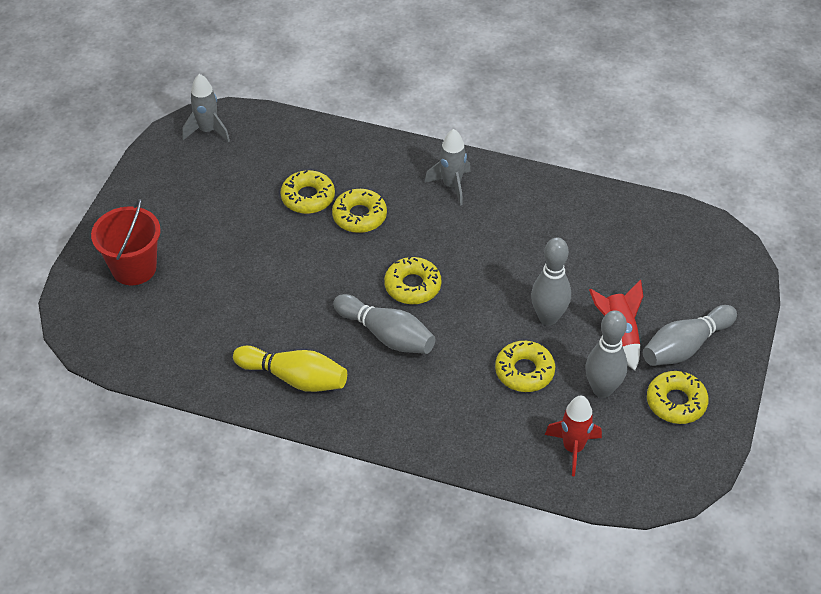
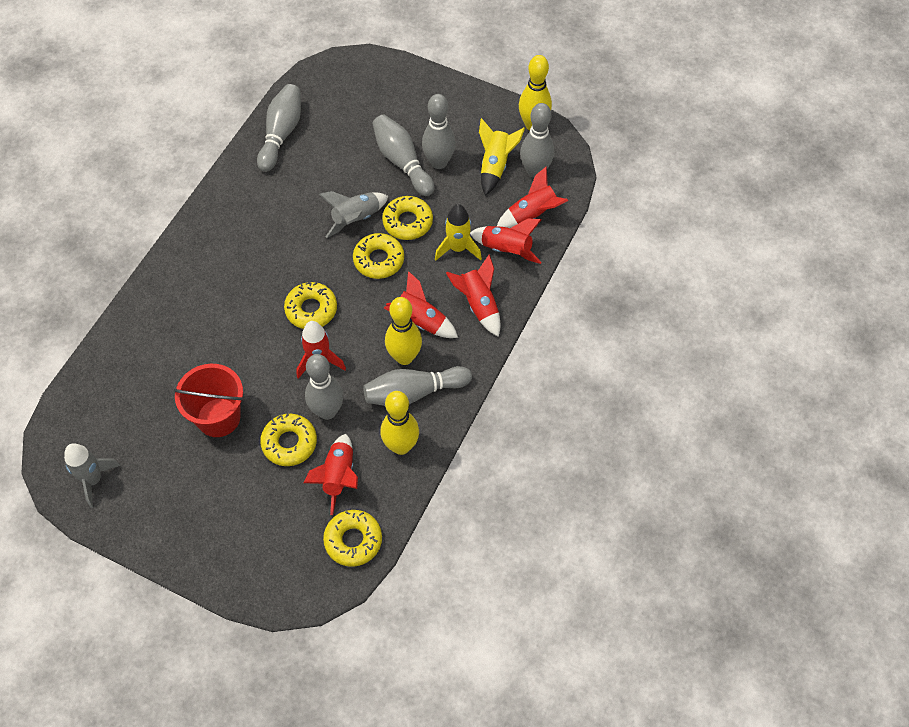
grey bowling pin: 4 -> 6
red rocket: 2 -> 6
yellow bowling pin: 1 -> 3
yellow rocket: 0 -> 2

